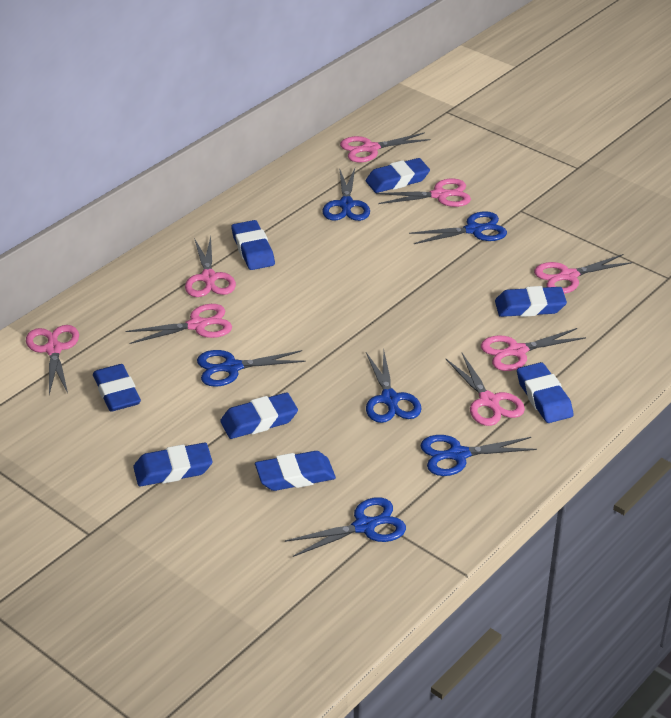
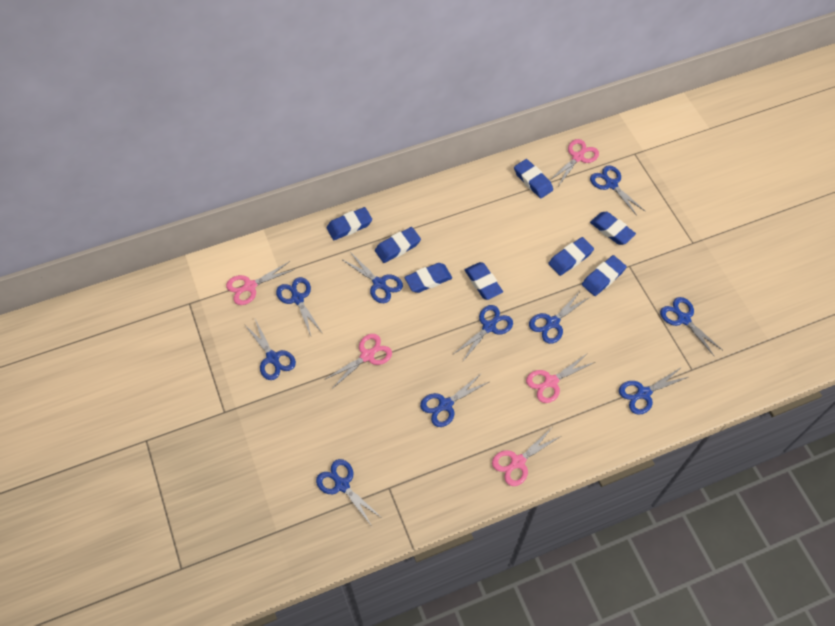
blue scissors: 6 -> 10
pink scissors: 8 -> 5

